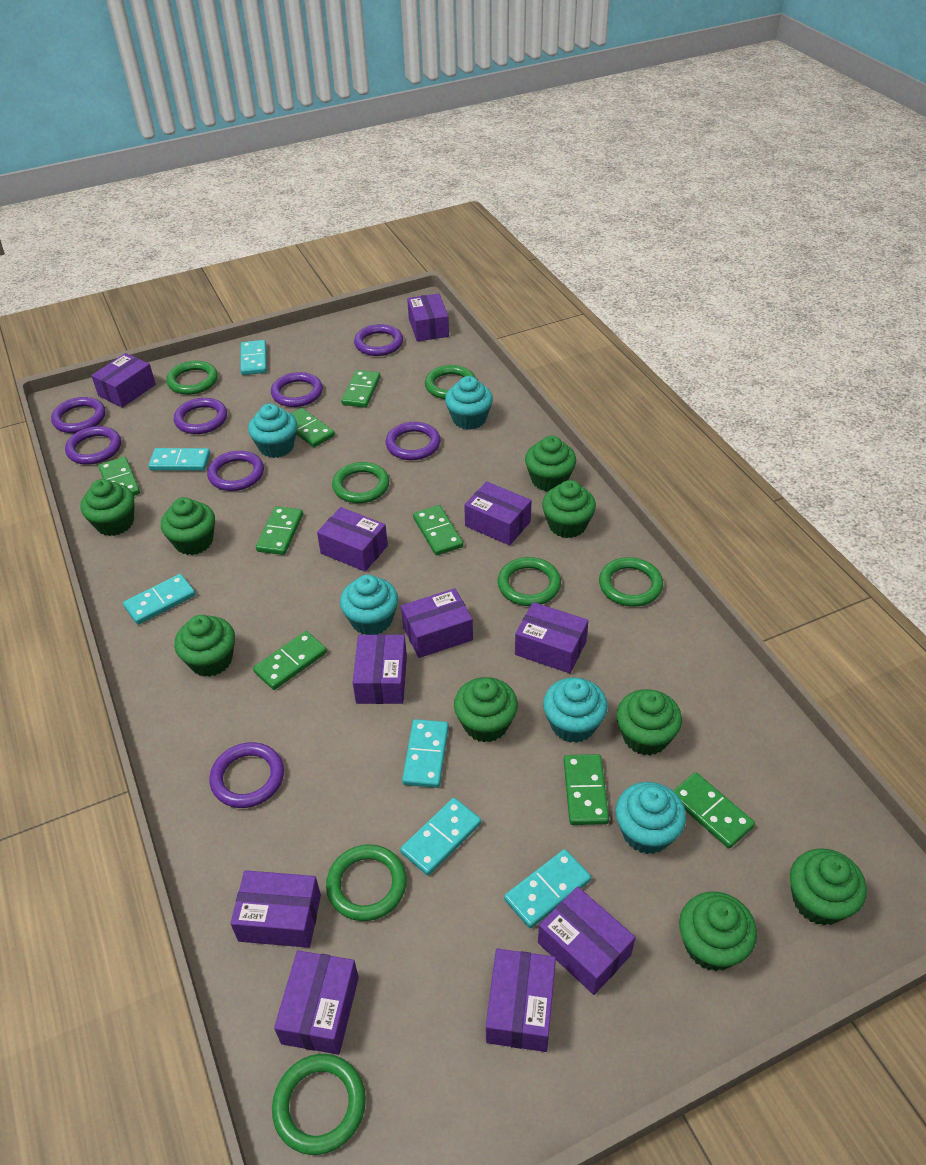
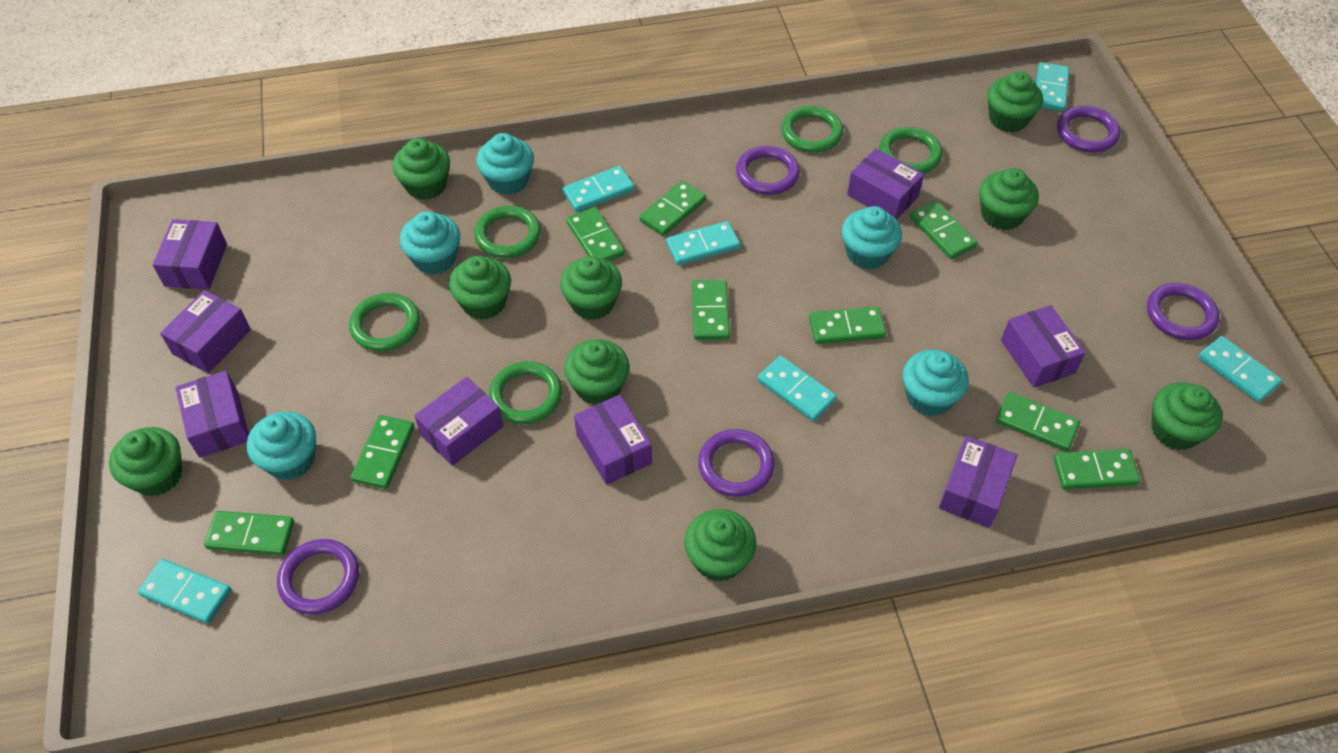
green domino: 8 -> 9
green ring: 7 -> 5
purple box: 11 -> 8
purple ring: 8 -> 5

